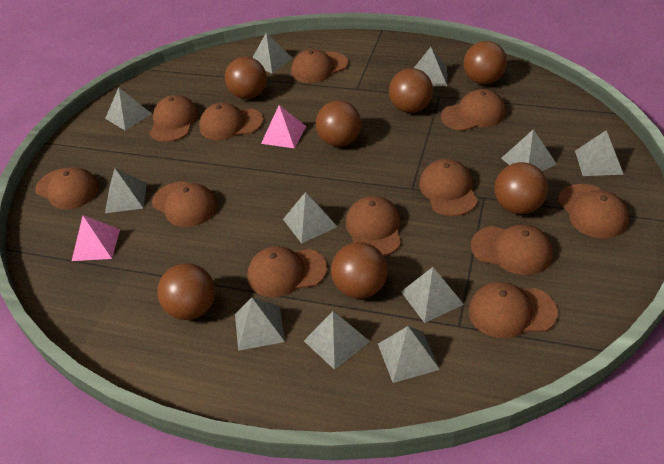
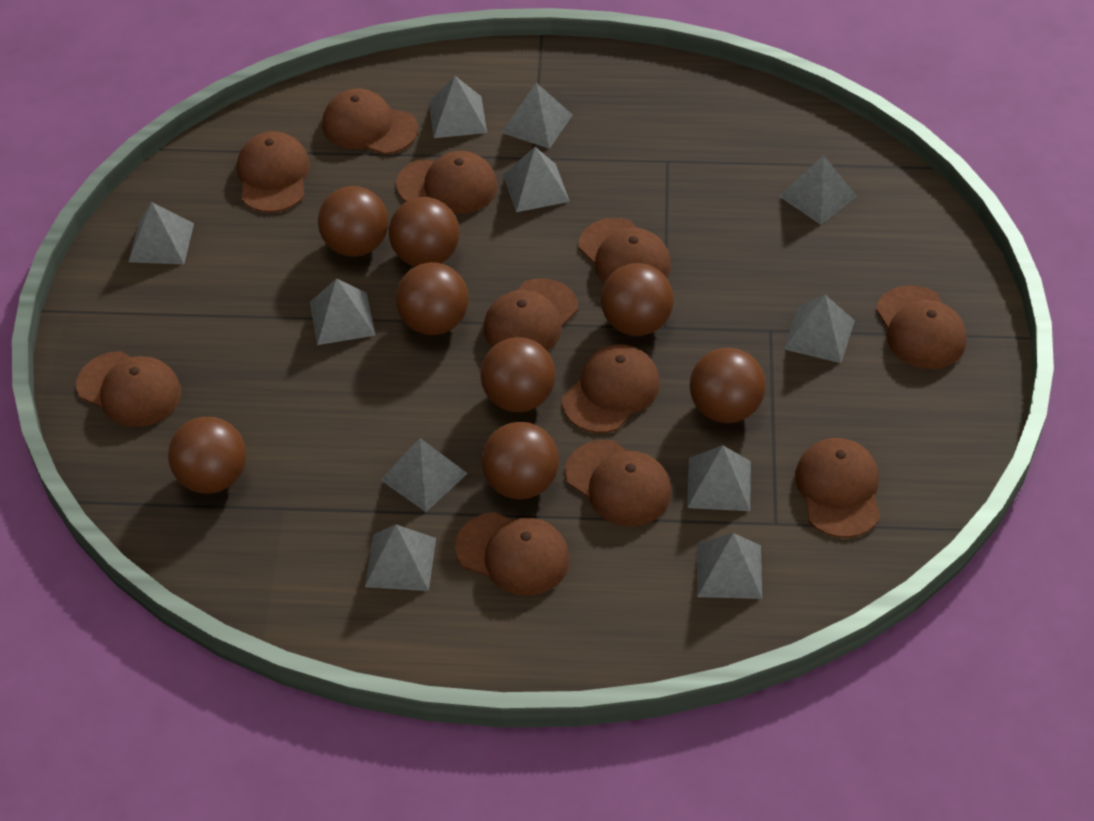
brown ball: 7 -> 8
brown cap: 12 -> 11
pink pyramid: 2 -> 0

